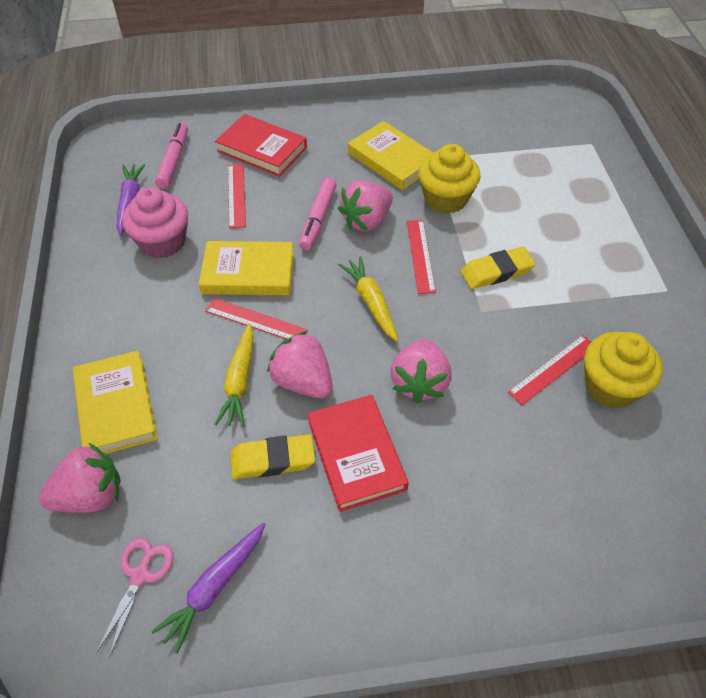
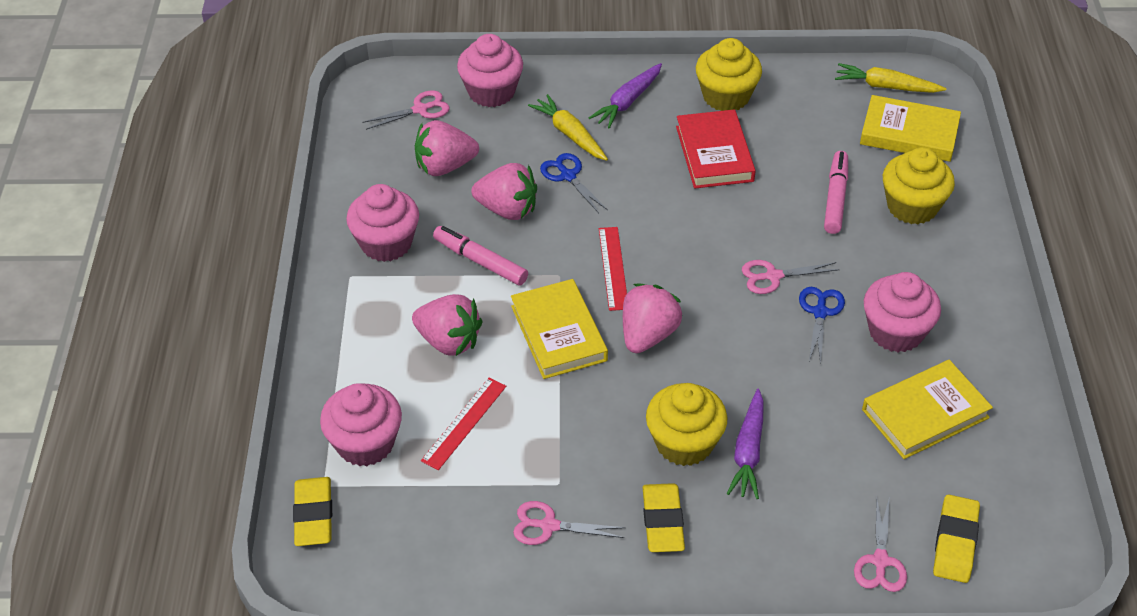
blue scissors: 0 -> 2
pink cupcake: 1 -> 4
pink scissors: 1 -> 4
red book: 2 -> 1
red ruler: 4 -> 2
yellow cupcake: 2 -> 3
yellow eraser: 2 -> 3

